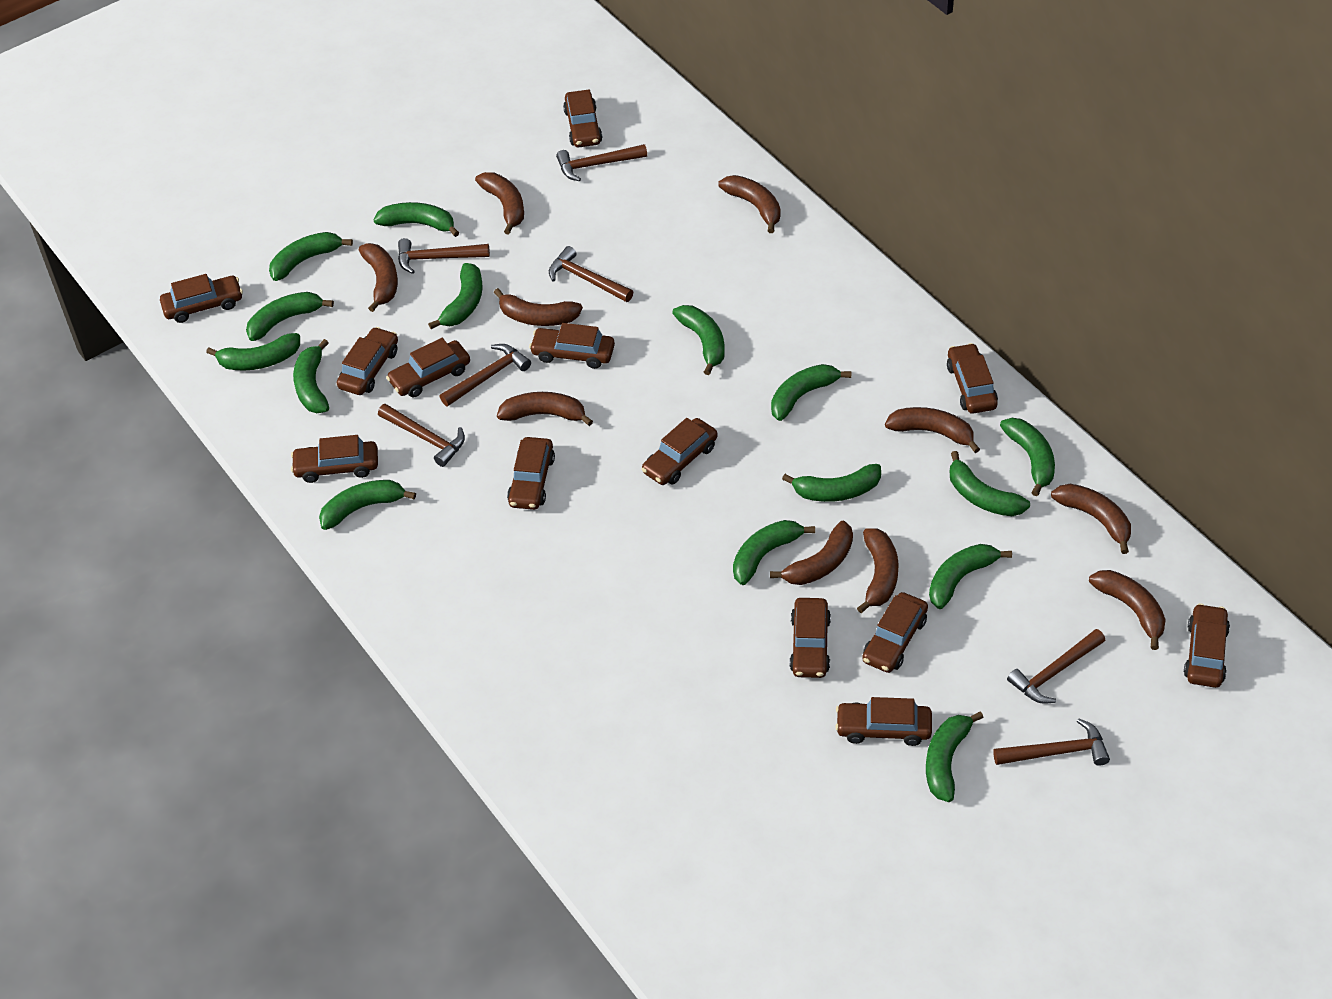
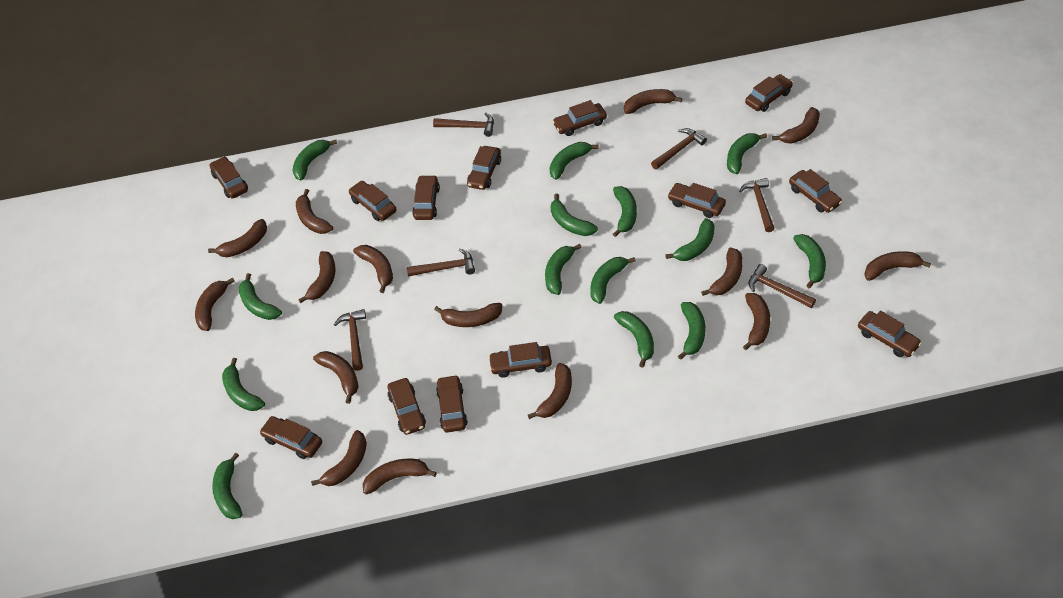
brown banana: 10 -> 15
brown hammer: 7 -> 6
green banana: 15 -> 14

